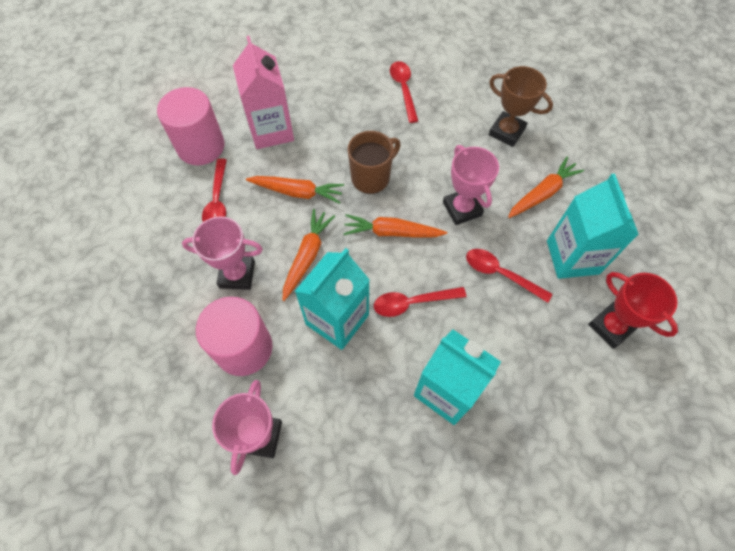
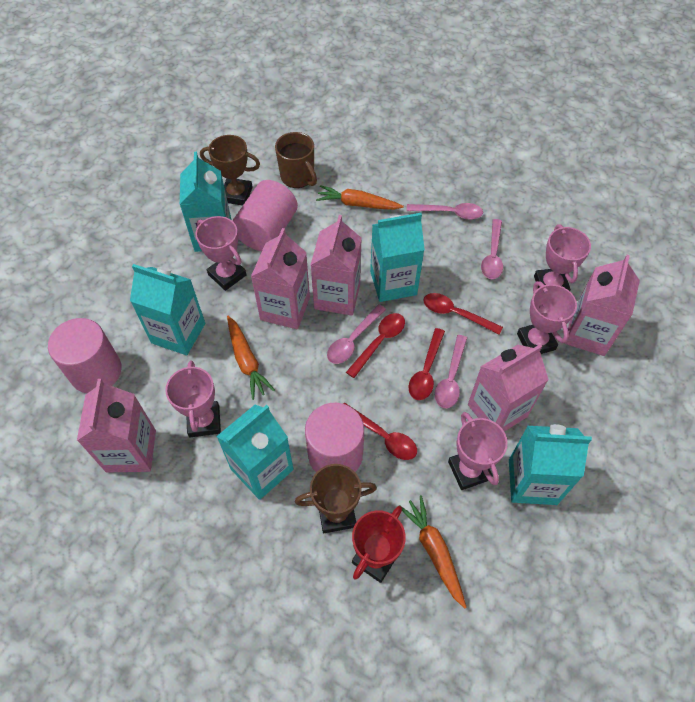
brown trophy: 1 -> 2
orange carrot: 4 -> 3
pink carton: 1 -> 5
pink cylinder: 2 -> 3
pink spoon: 0 -> 4
pink trophy: 3 -> 5
turquoise carton: 3 -> 5

